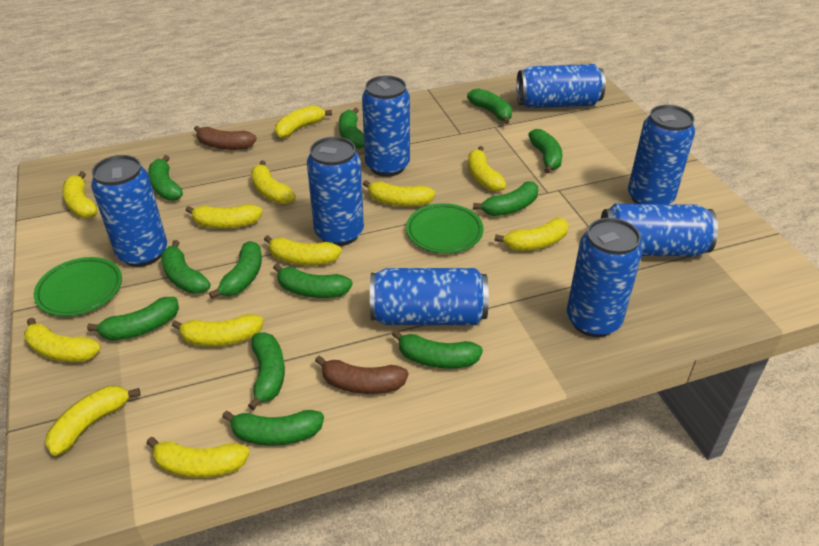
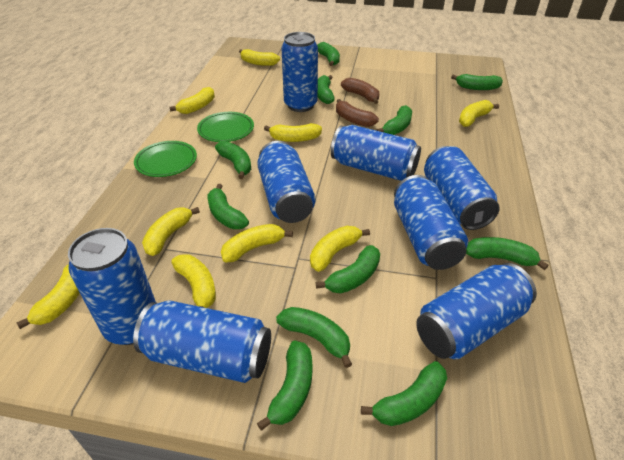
green banana: 12 -> 11
yellow banana: 12 -> 9

